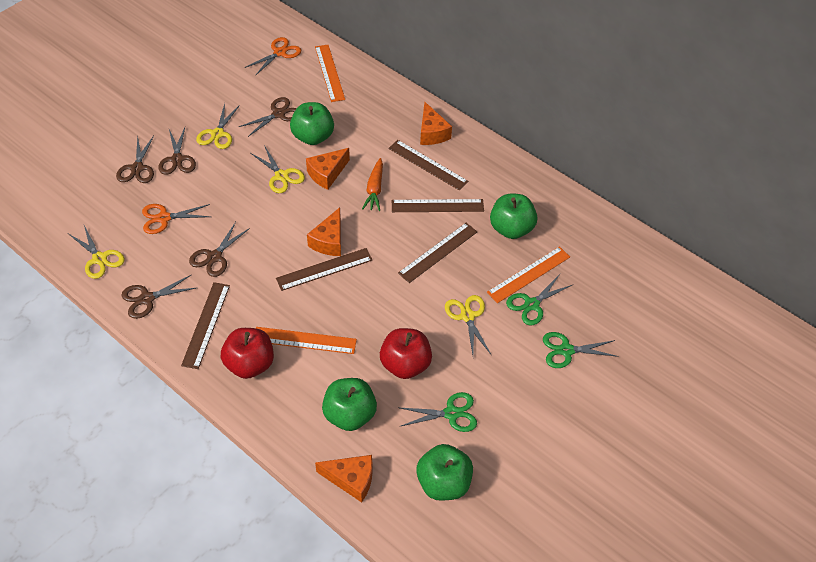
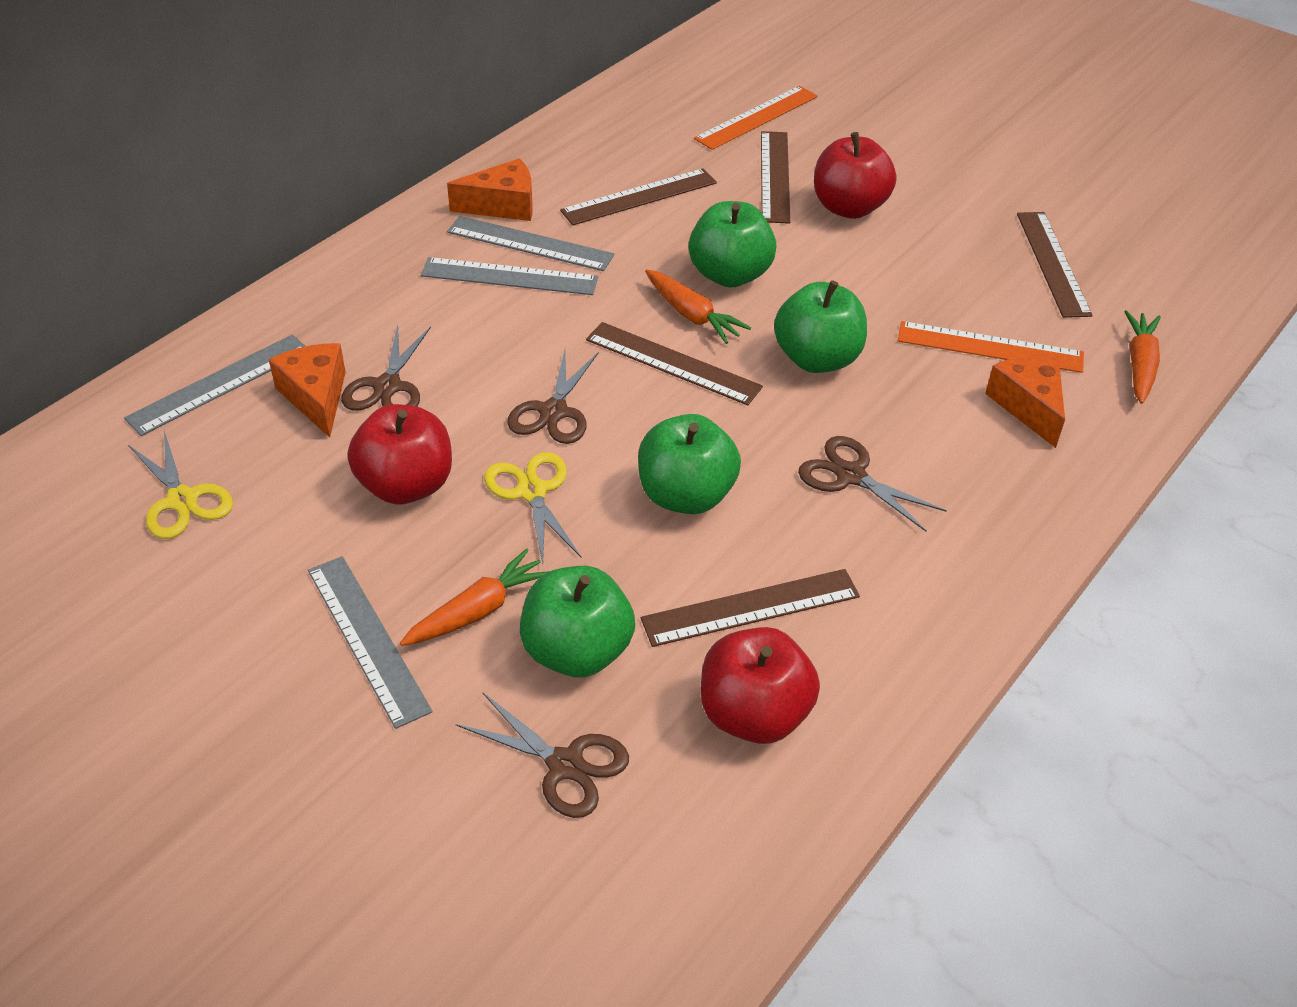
brown scissors: 5 -> 4
green scissors: 3 -> 0
grey ruler: 0 -> 4
orange carrot: 1 -> 3
orange cheese: 4 -> 3
orange ruler: 3 -> 2
orange scissors: 2 -> 0
red apple: 2 -> 3
yellow scissors: 4 -> 2

